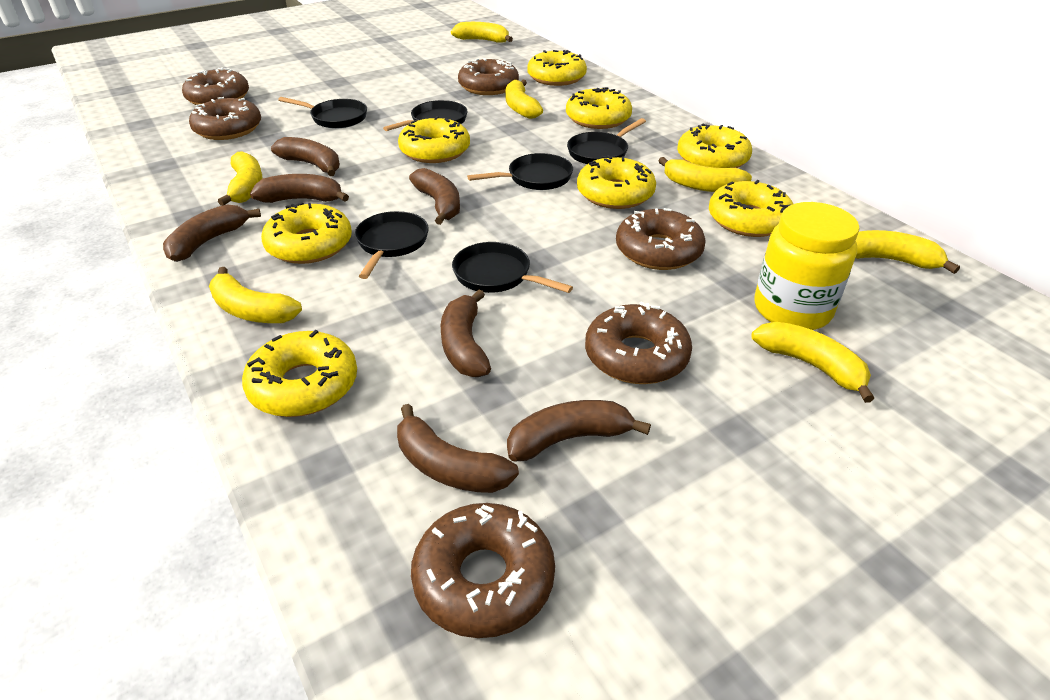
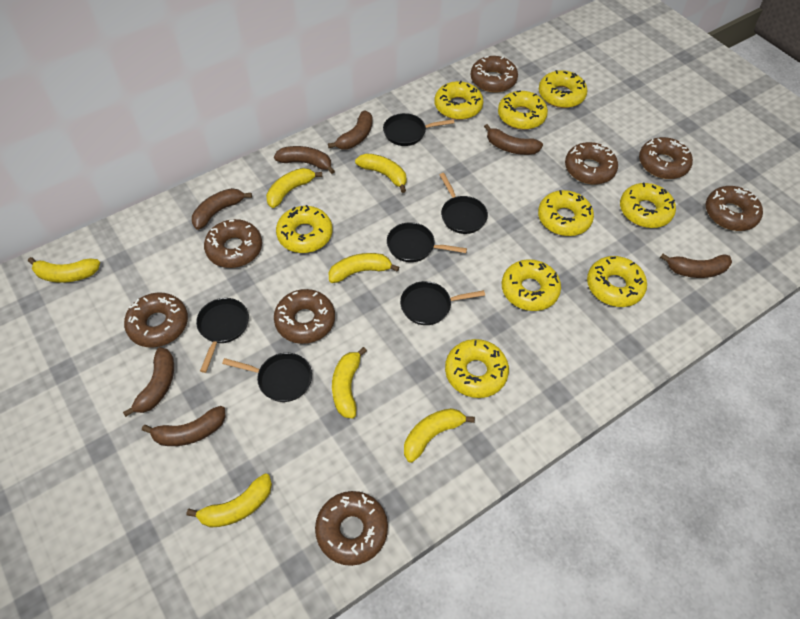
brown donut: 6 -> 8
yellow donut: 8 -> 9
yellow jar: 1 -> 0

